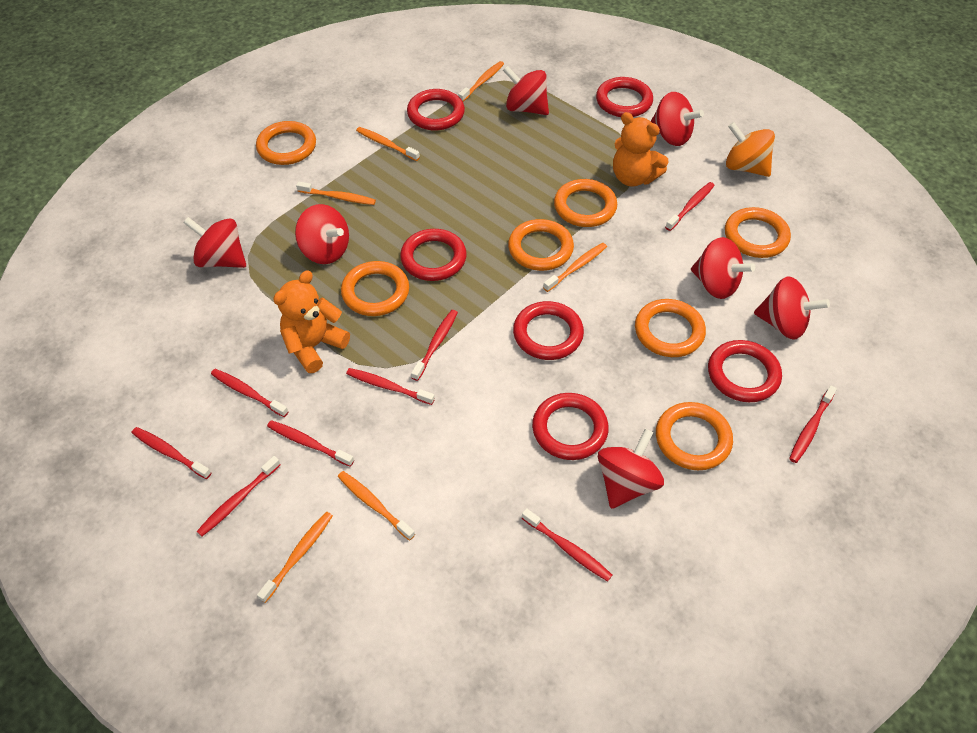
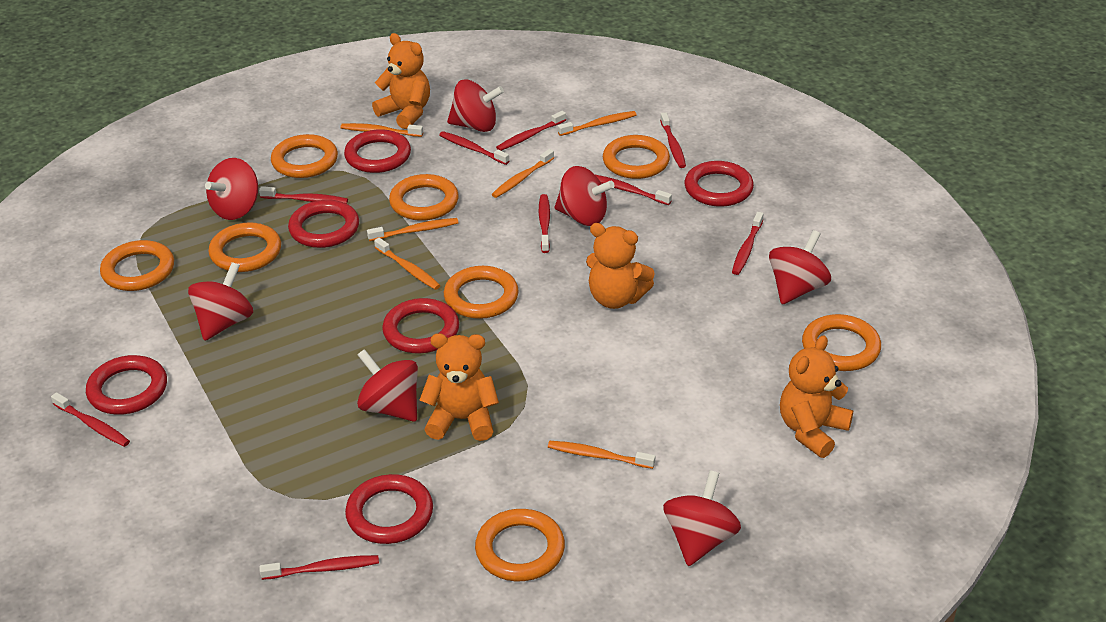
orange ring: 7 -> 8
orange spinning top: 1 -> 0
orange teddy bear: 2 -> 4

